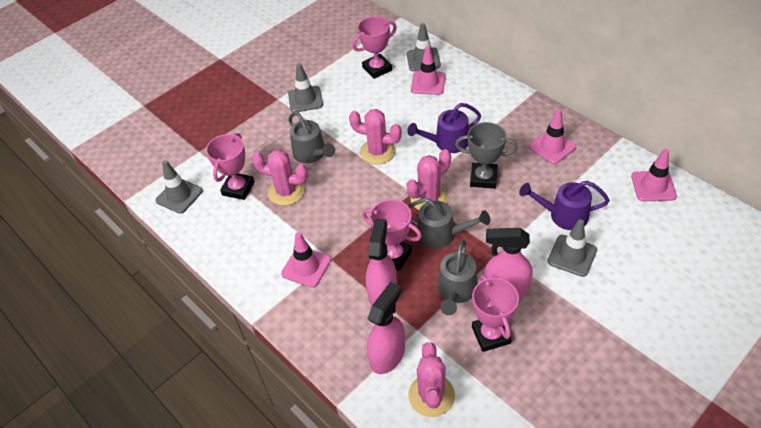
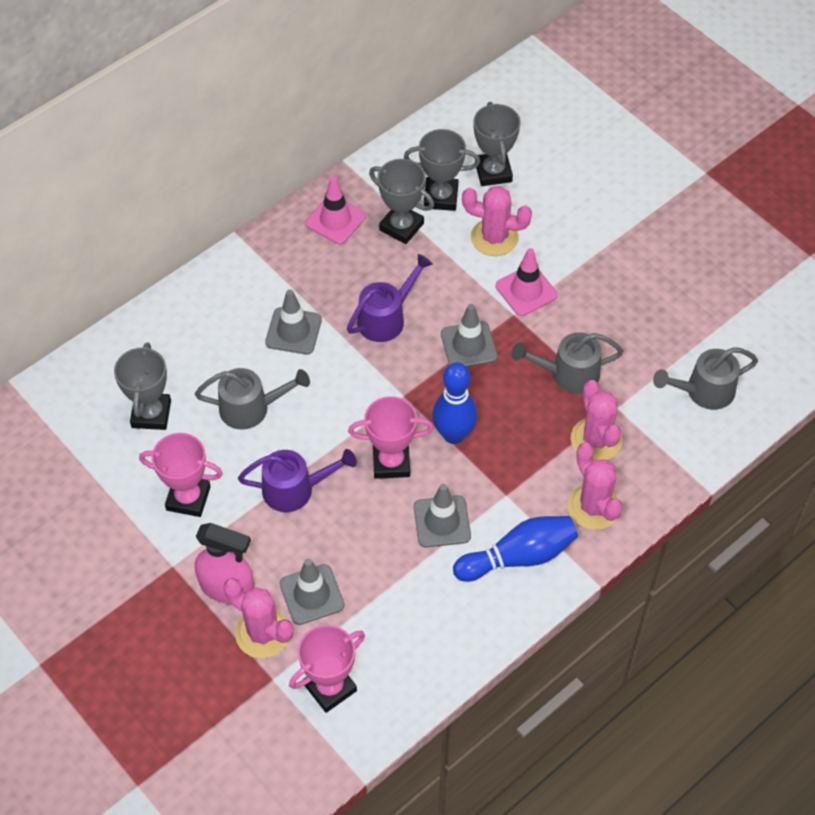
blue bowling pin: 0 -> 2
grey trophy: 1 -> 4
pink spray bottle: 3 -> 1
pink traffic cone: 4 -> 2
pink trophy: 4 -> 3

